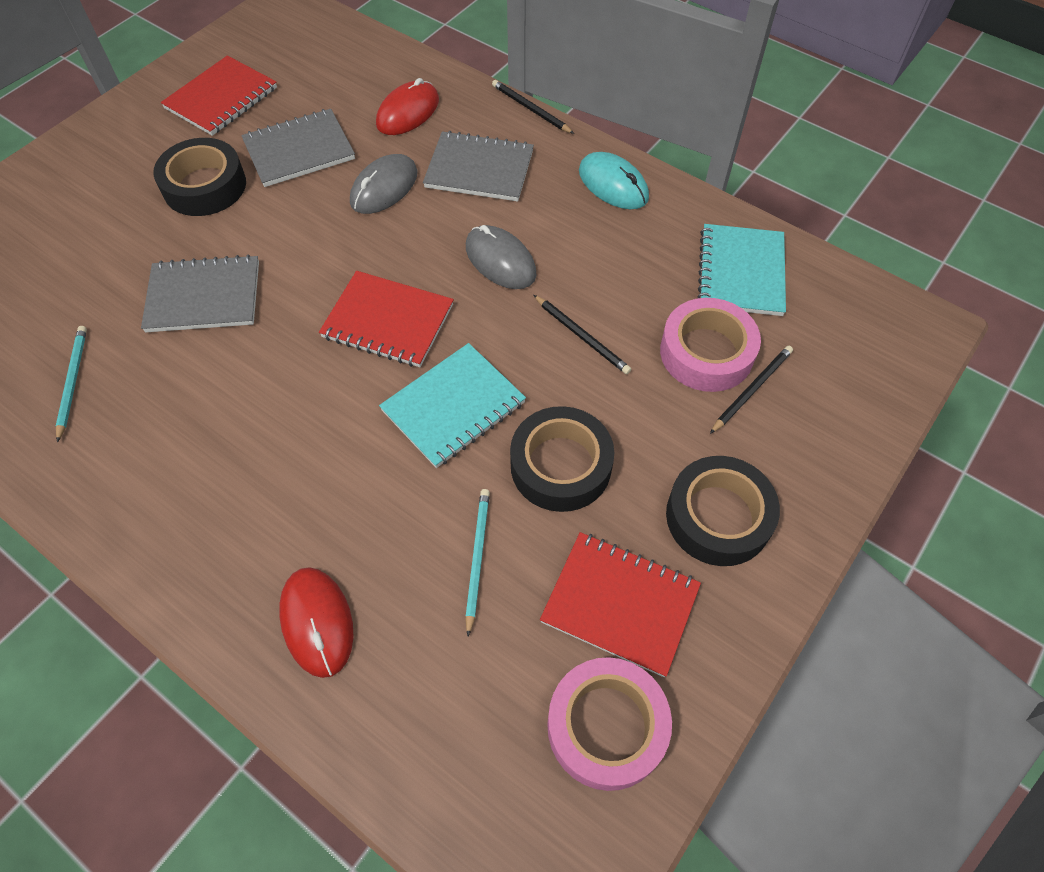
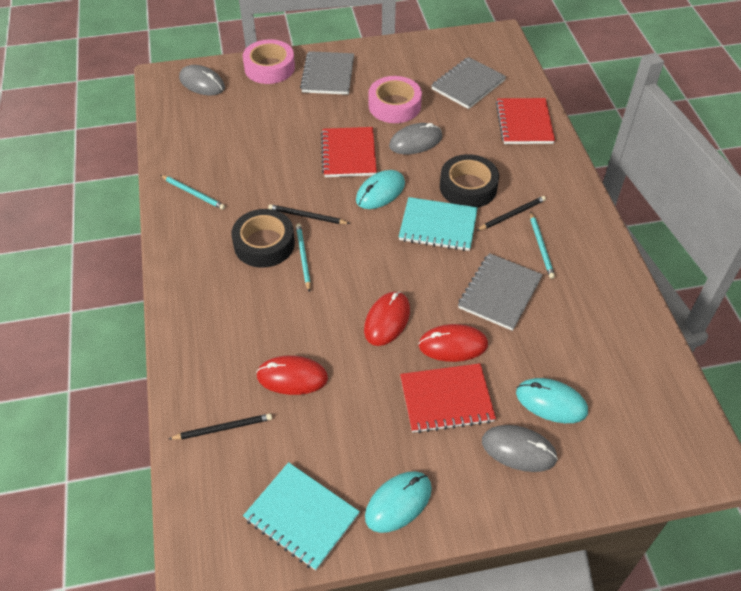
black tape: 3 -> 2
grey mouse: 2 -> 3
red mouse: 2 -> 3
turquoise mouse: 1 -> 3
turquoise pencil: 2 -> 3

